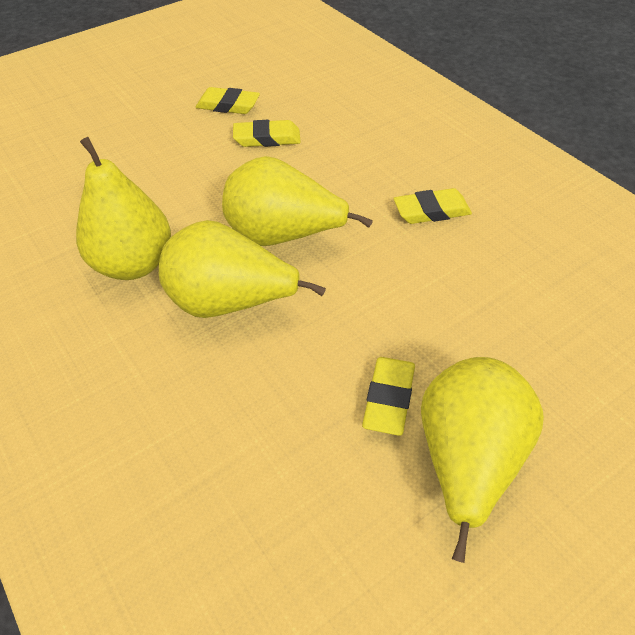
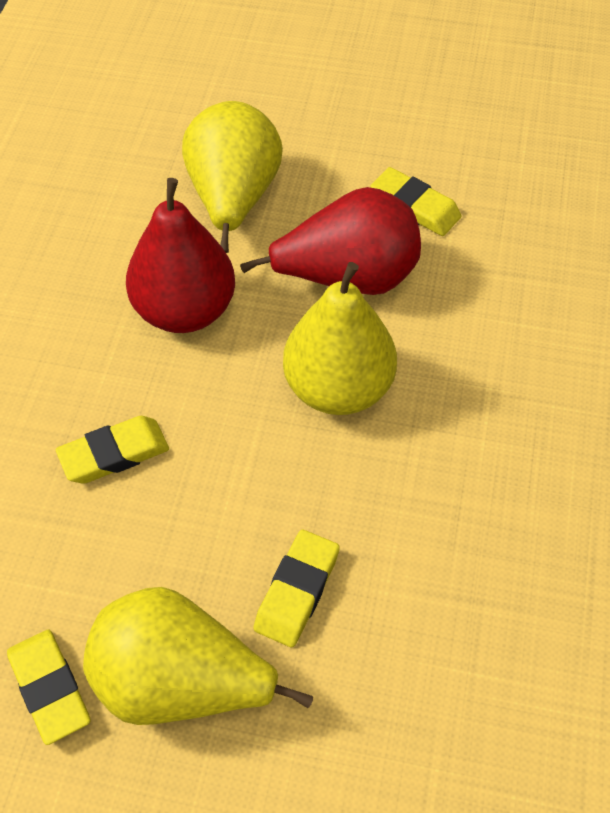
red pear: 0 -> 2
yellow pear: 4 -> 3

